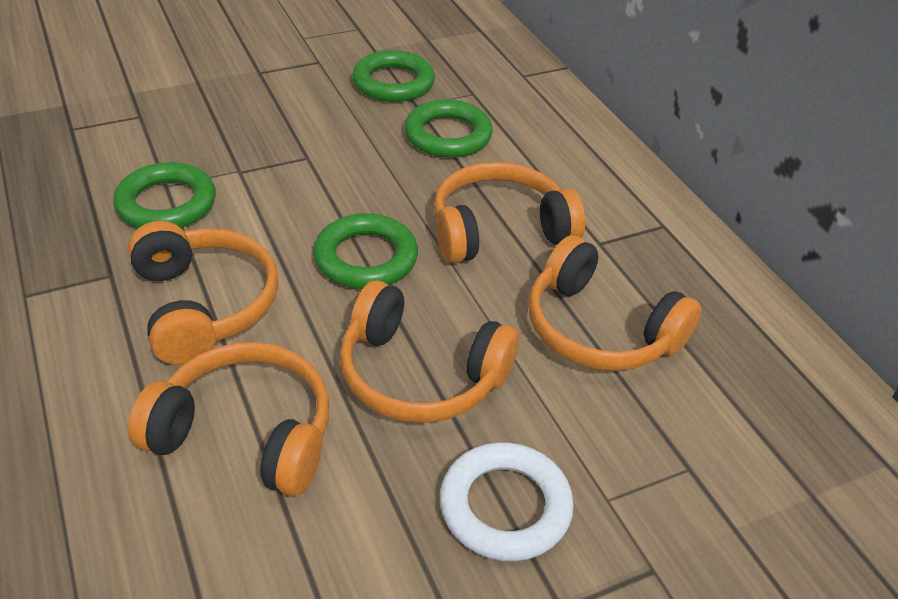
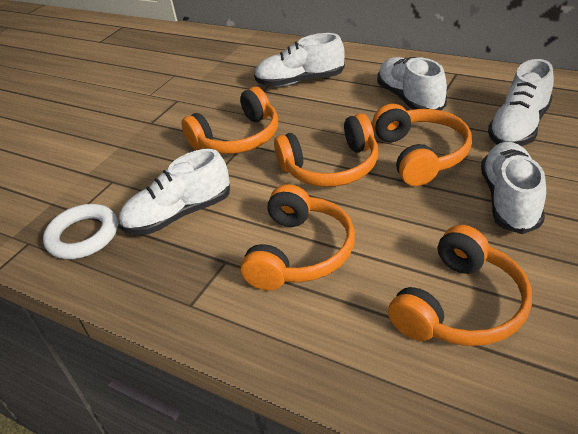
green ring: 4 -> 0
white shoe: 0 -> 5

